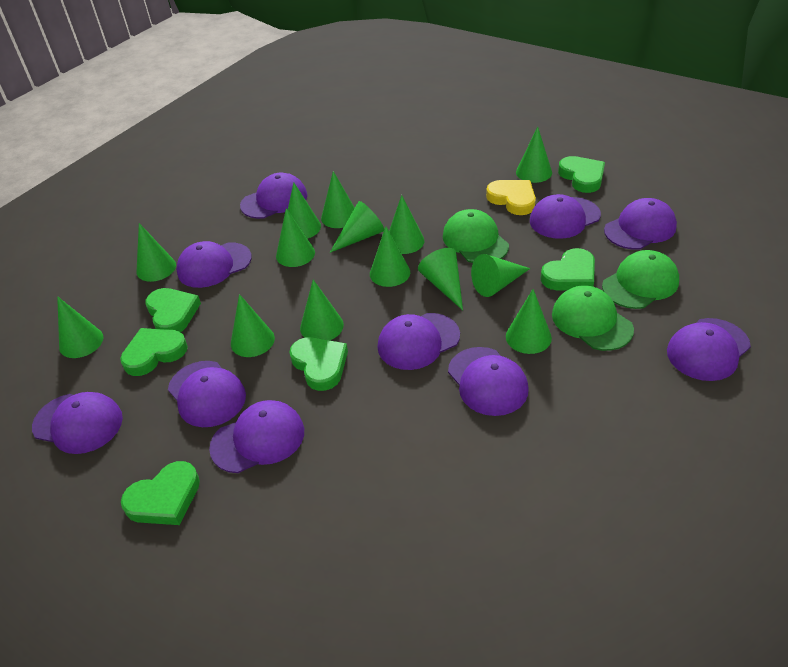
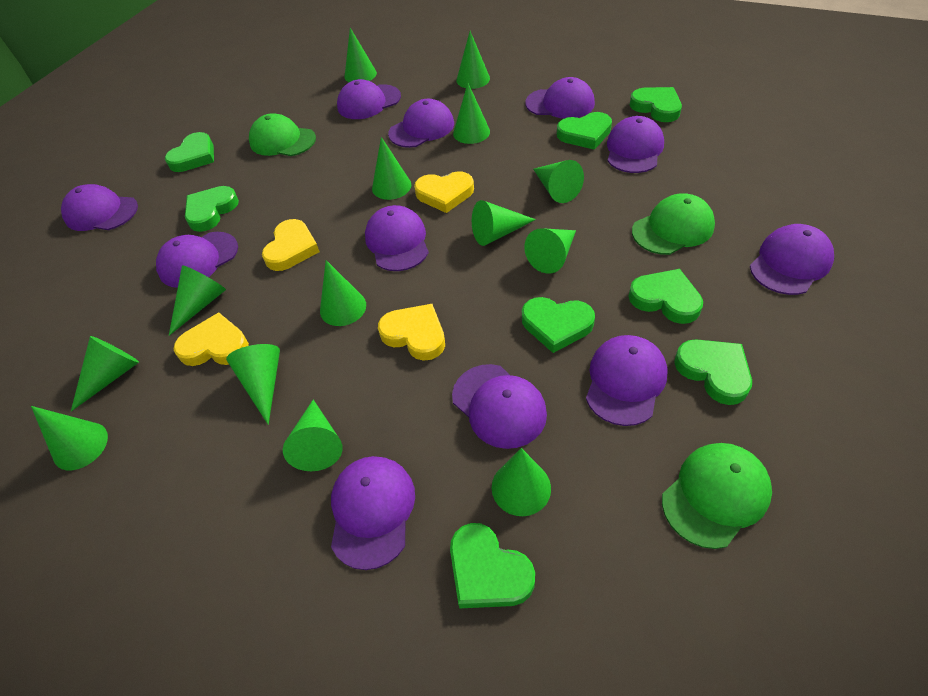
green heart: 6 -> 8
purple cap: 10 -> 11
yellow heart: 1 -> 4

